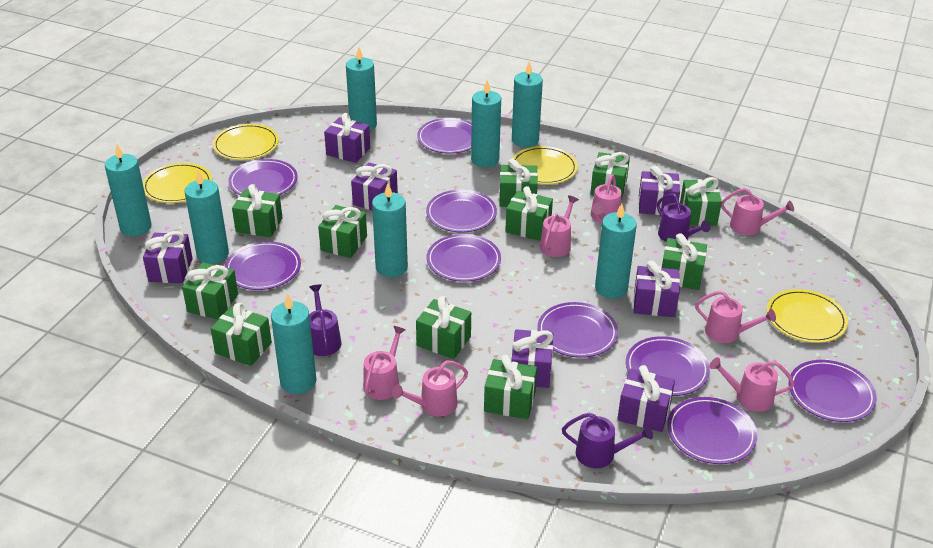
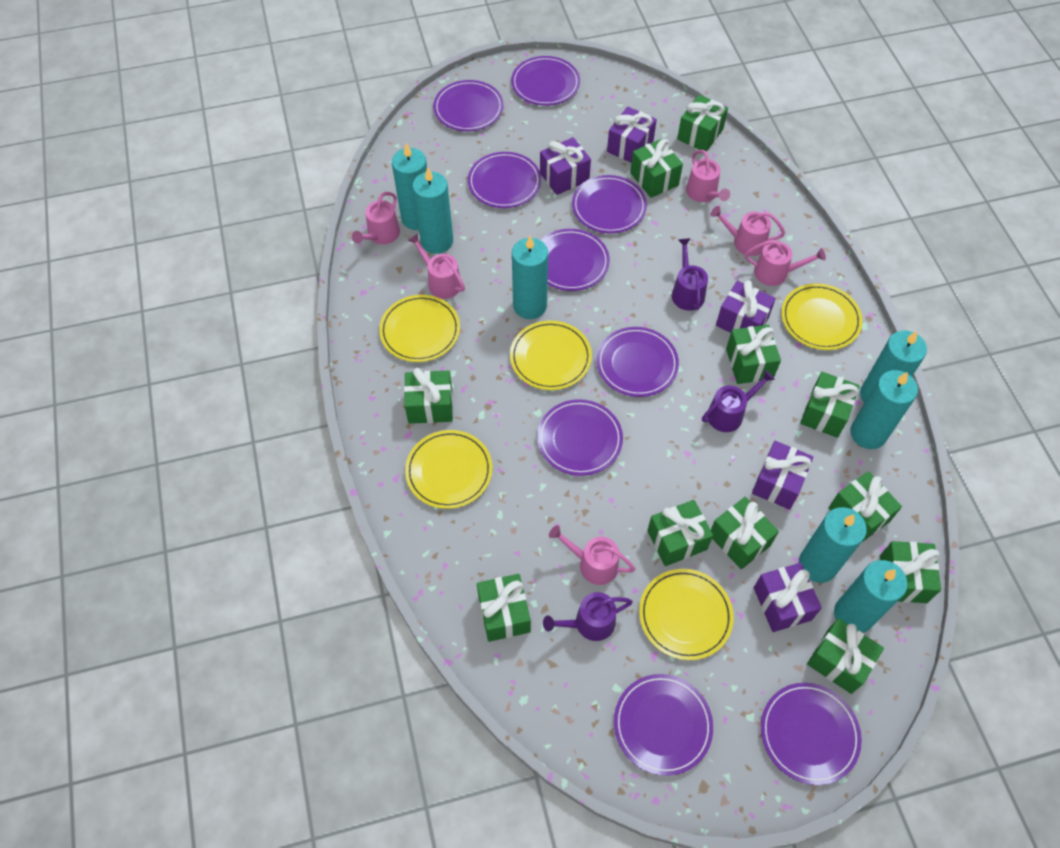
pink watering can: 7 -> 6
purple gift: 7 -> 5
turquoise candle: 8 -> 7
yellow plate: 4 -> 5

